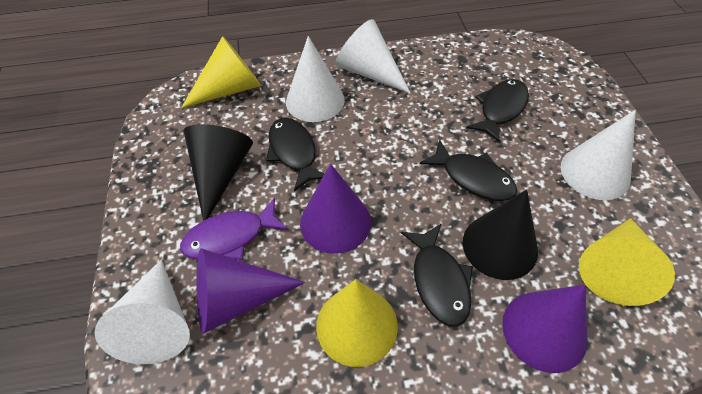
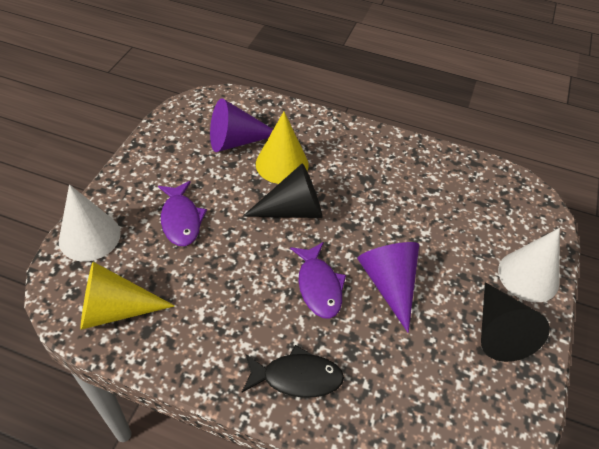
black fish: 4 -> 1
purple cone: 3 -> 2
purple fish: 1 -> 2
white cone: 4 -> 2
yellow cone: 3 -> 2

